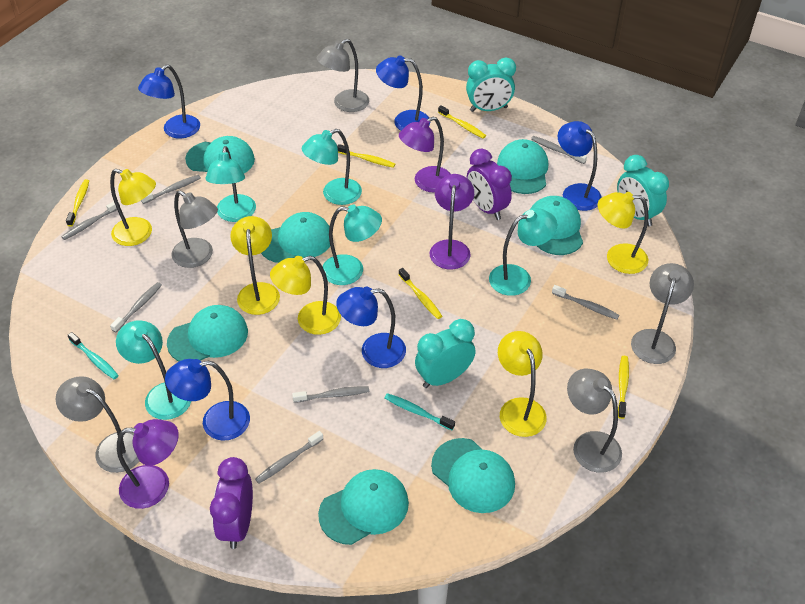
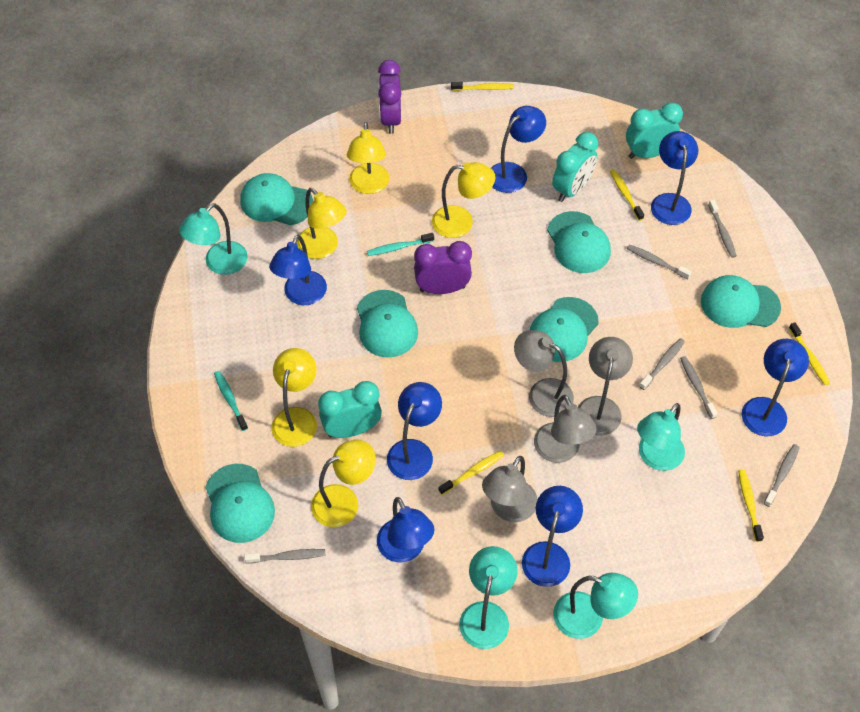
blue lamp: 5 -> 7
grey lamp: 5 -> 4
grey toothbrush: 7 -> 6
purple lamp: 3 -> 0
turquoise cap: 7 -> 6
turquoise lamp: 5 -> 4

